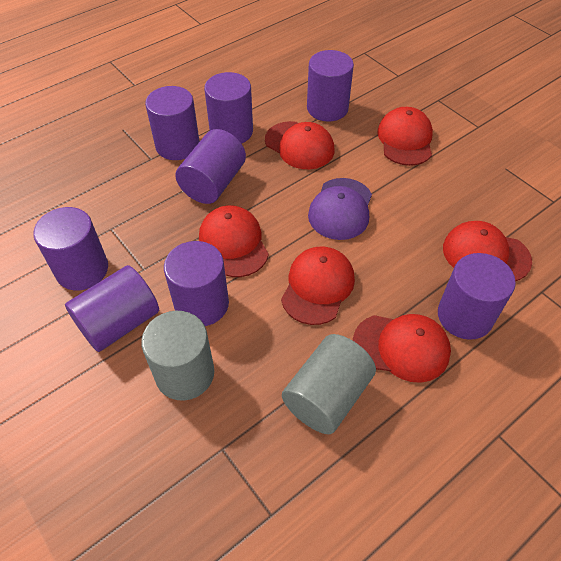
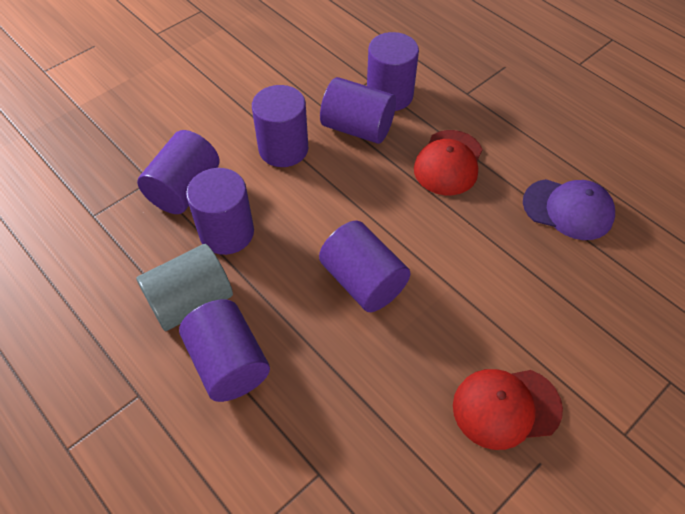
grey cylinder: 2 -> 1
purple cylinder: 8 -> 7
red cap: 6 -> 2

